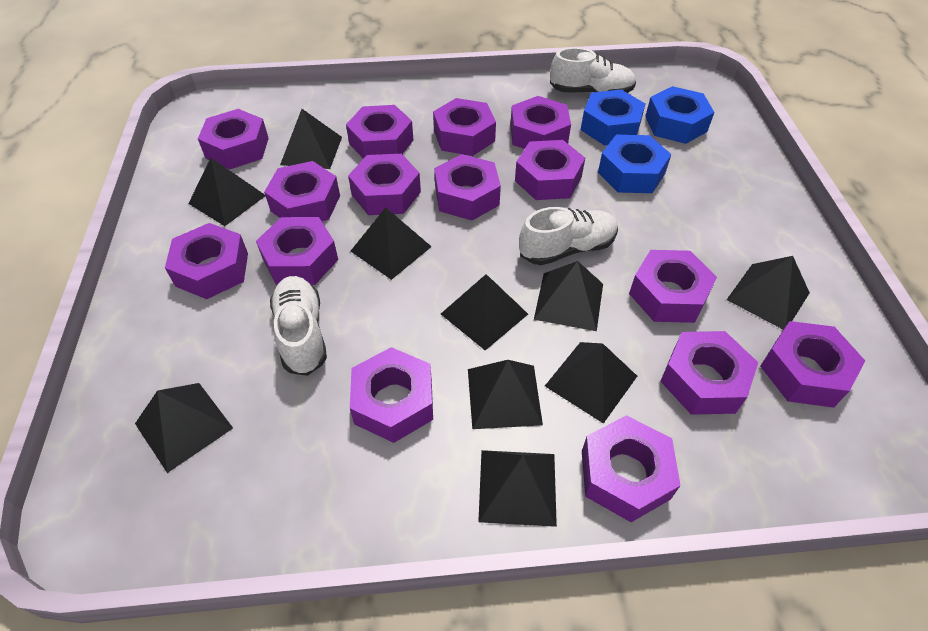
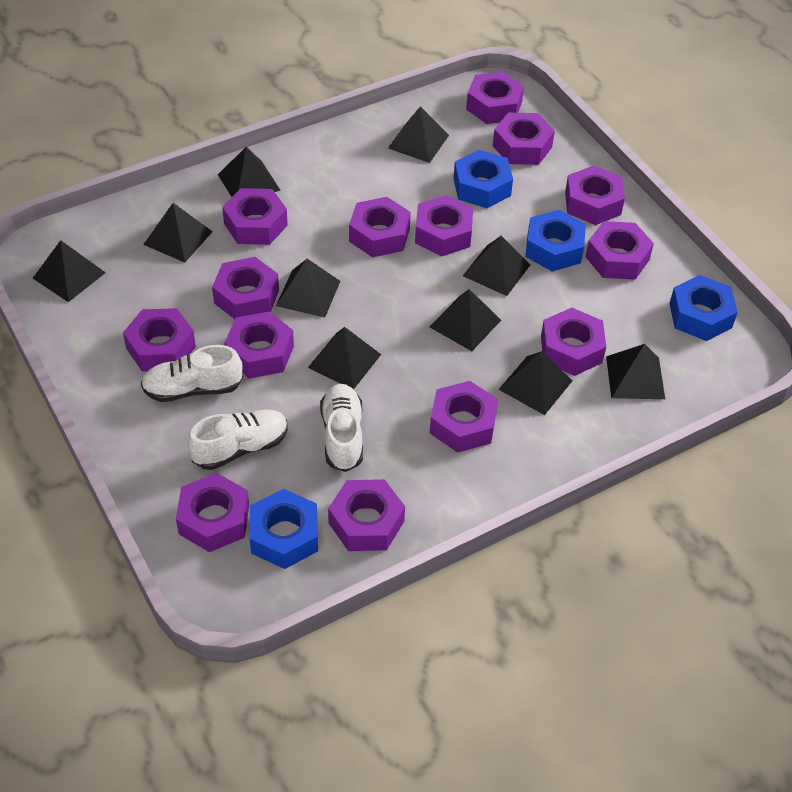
blue nut: 3 -> 4
purple nut: 15 -> 14

